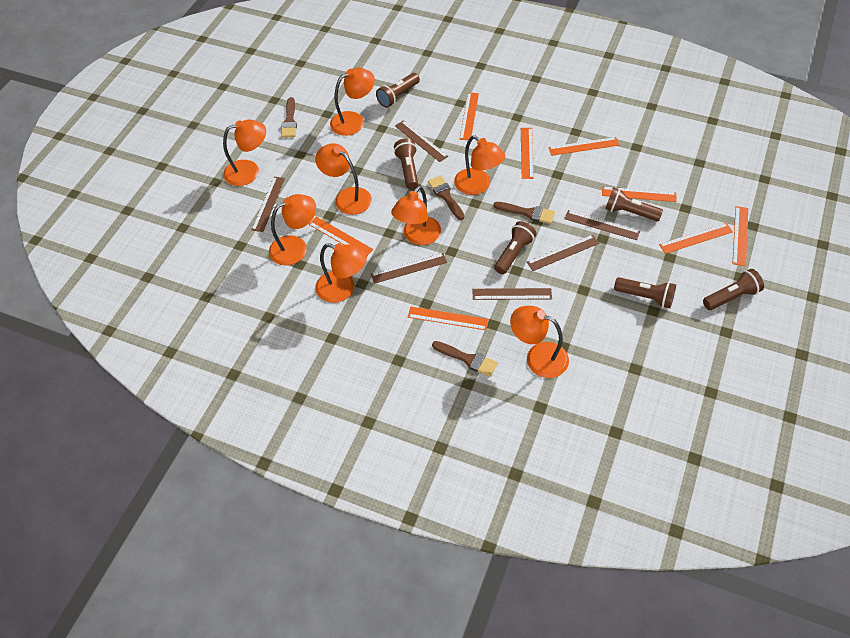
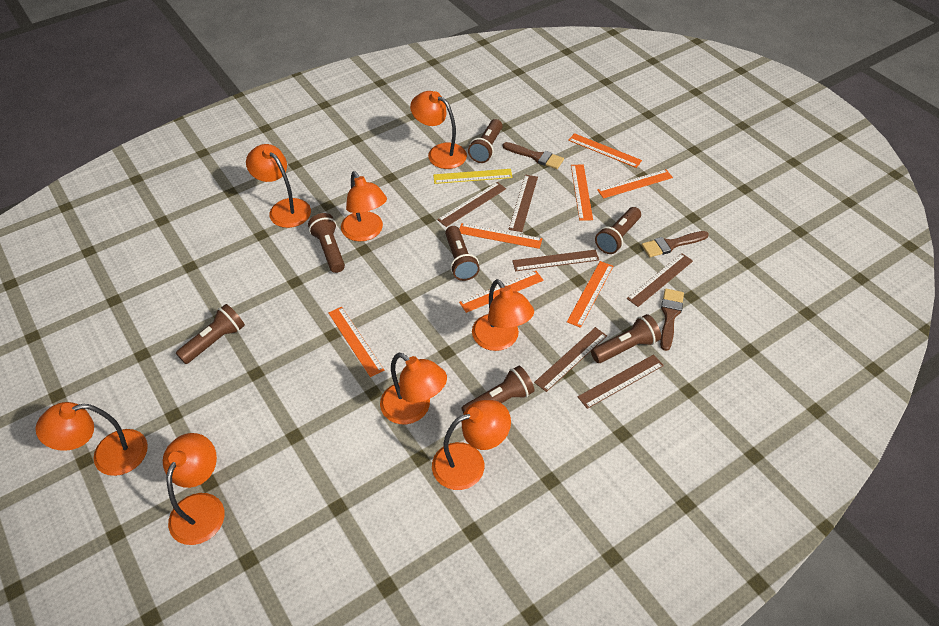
brown brush: 4 -> 3
brown flashlight: 6 -> 7
orange ruler: 8 -> 7
yellow ruler: 0 -> 1

